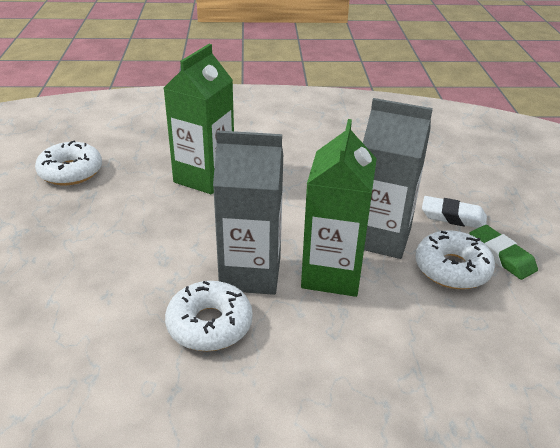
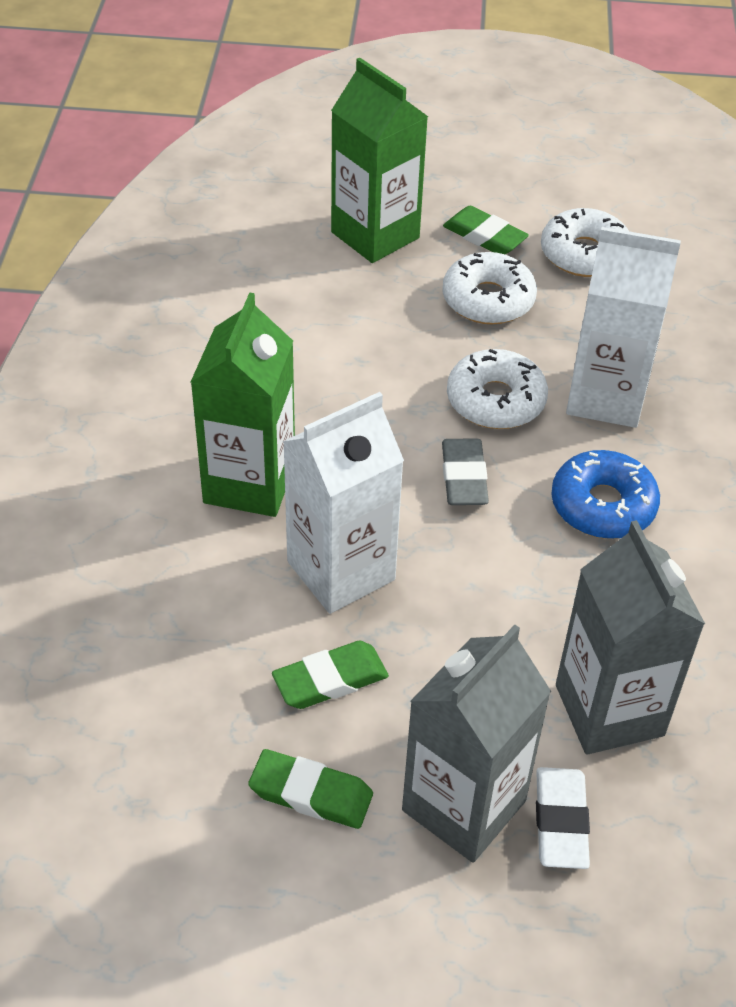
blue donut: 0 -> 1
green eraser: 1 -> 3
grey eraser: 0 -> 1
white carton: 0 -> 2

